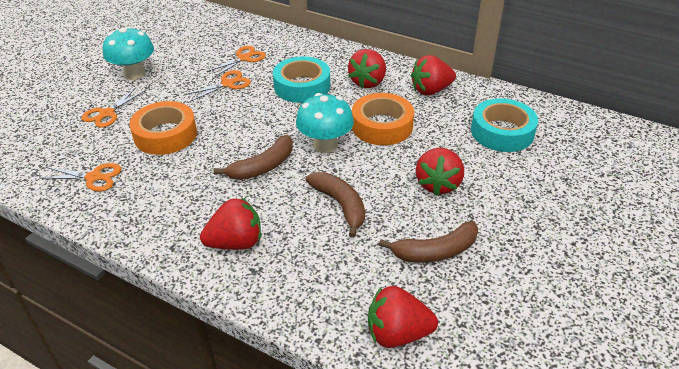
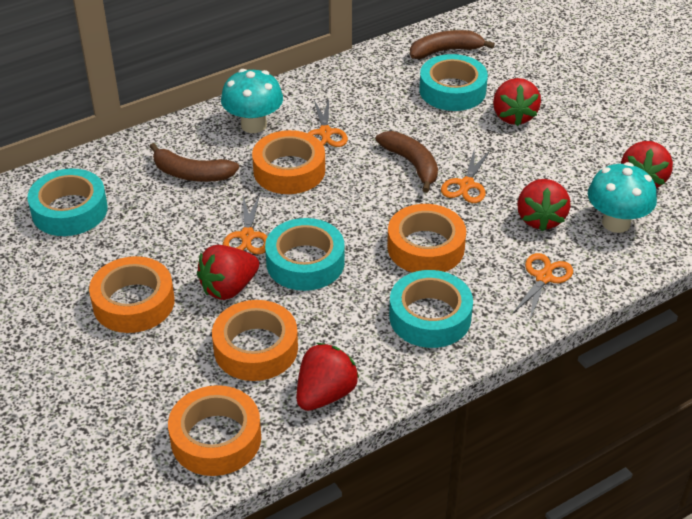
orange tape: 2 -> 5
turquoise tape: 2 -> 4

